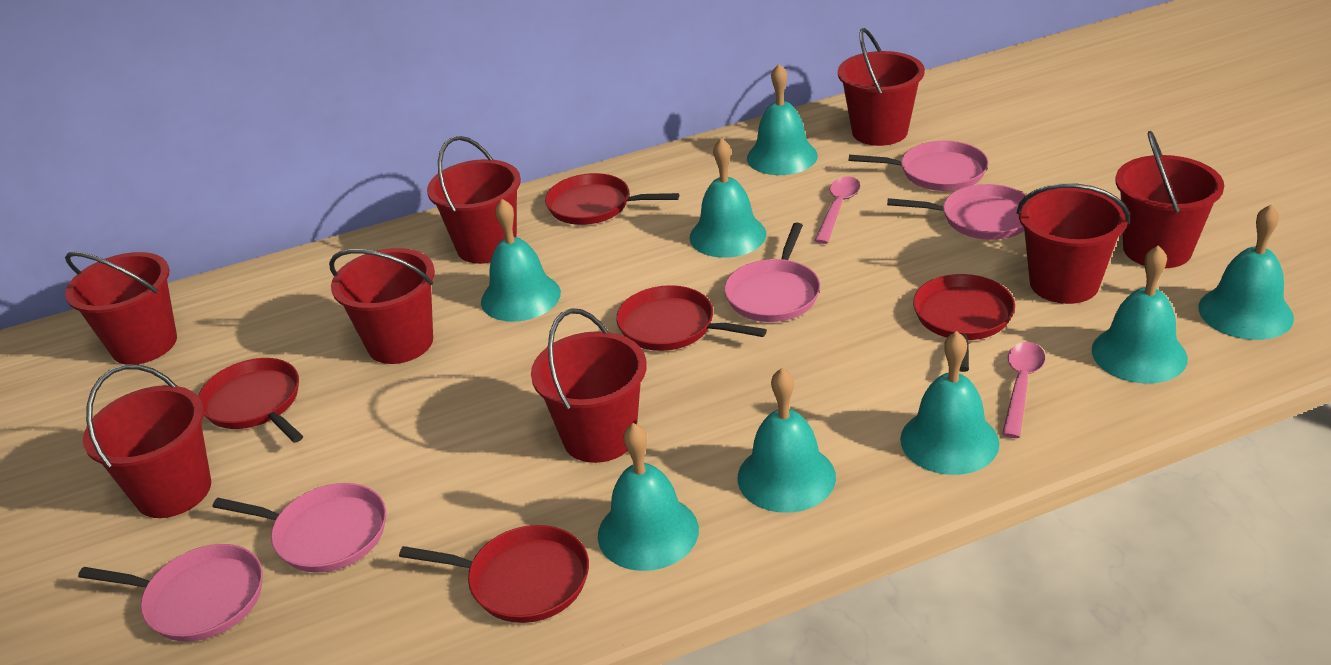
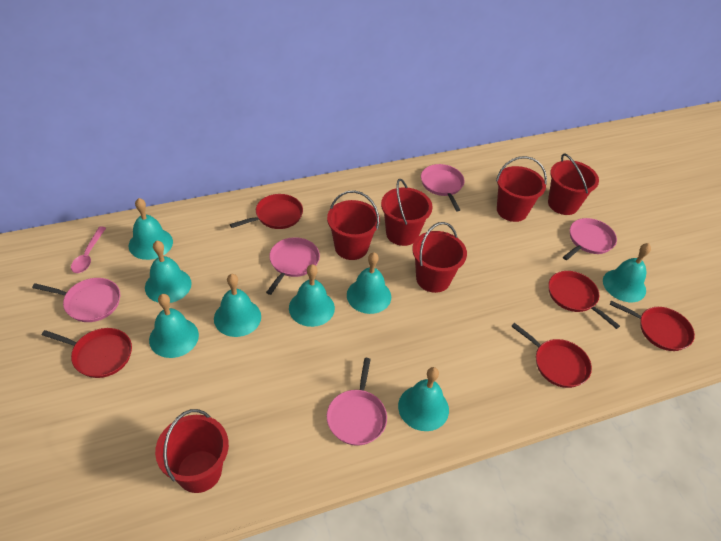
pink spoon: 2 -> 1
red bucket: 8 -> 6

